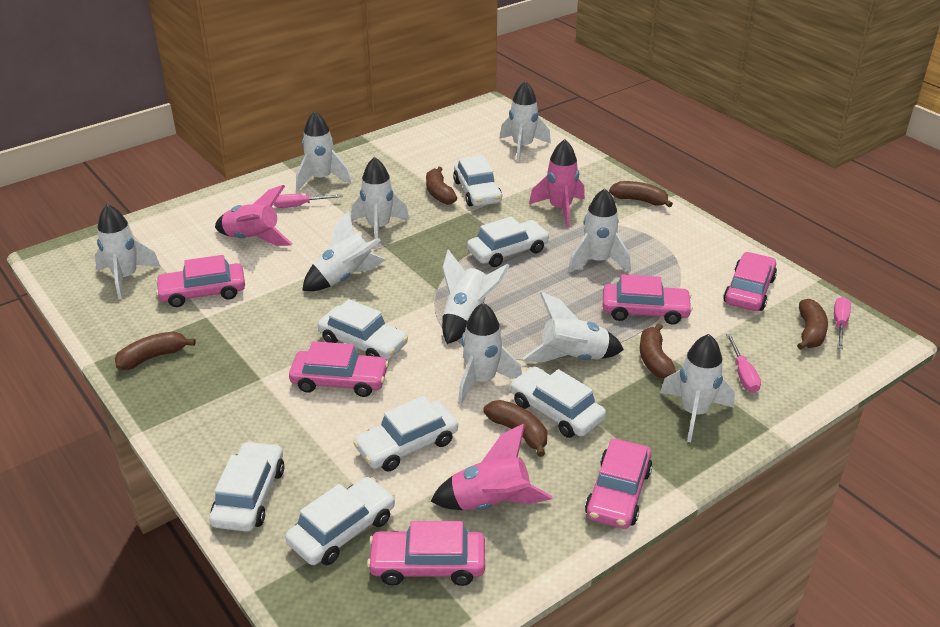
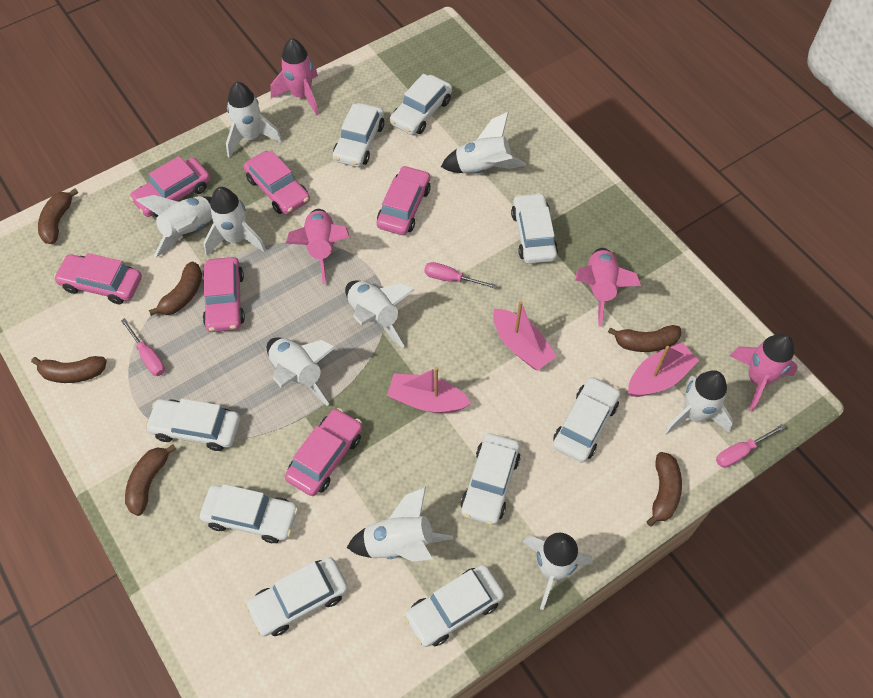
pink boat: 0 -> 3
pink rocket: 3 -> 4
white car: 7 -> 9
white rocket: 10 -> 9

